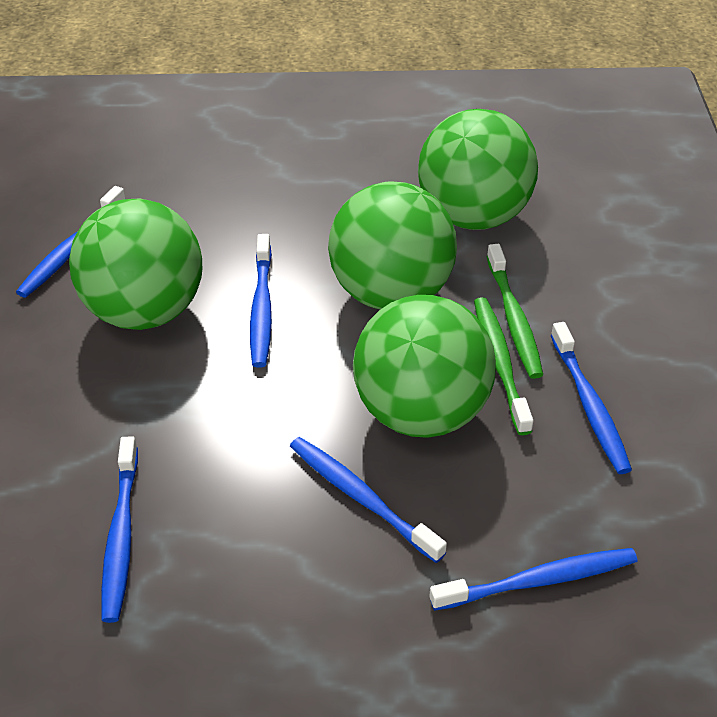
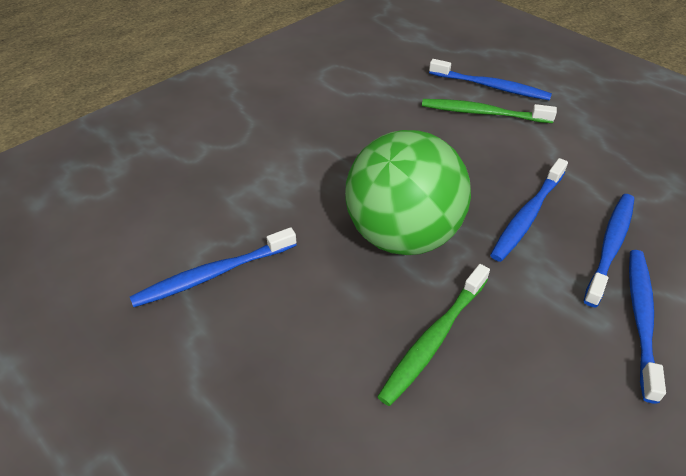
blue toothbrush: 6 -> 5
green ball: 4 -> 1

